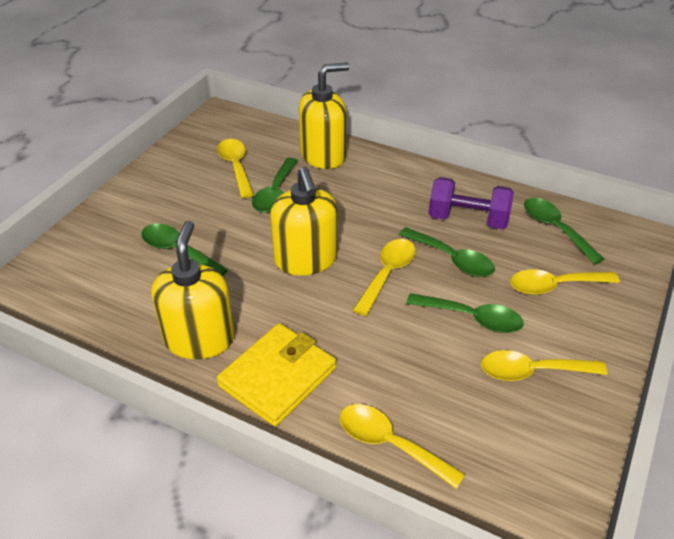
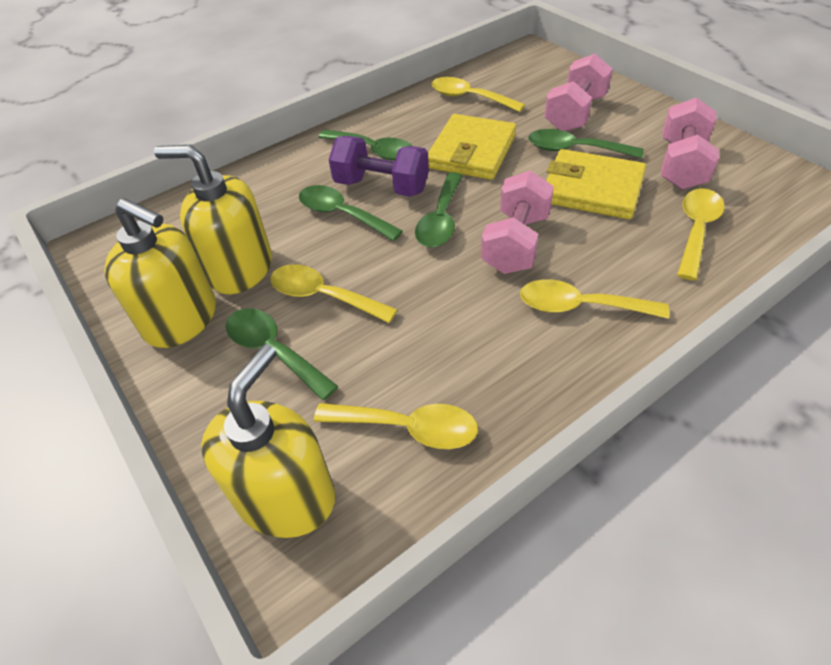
pink dumbbell: 0 -> 3
yellow wallet: 1 -> 2

